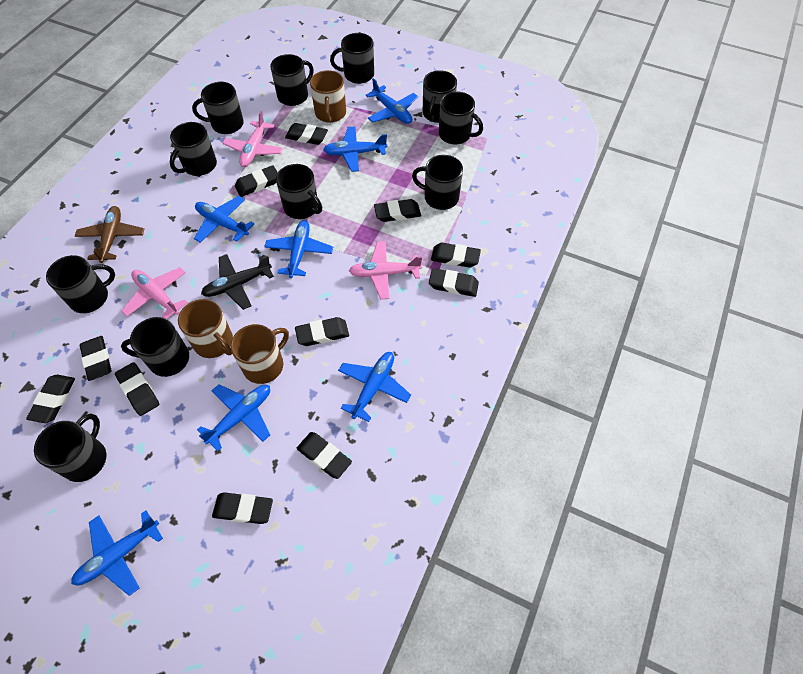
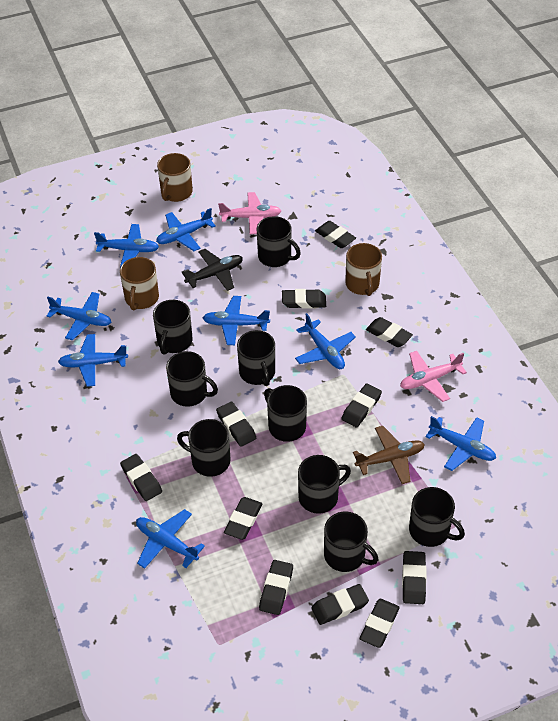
black mug: 11 -> 9
blue plane: 7 -> 8
pink plane: 3 -> 2

